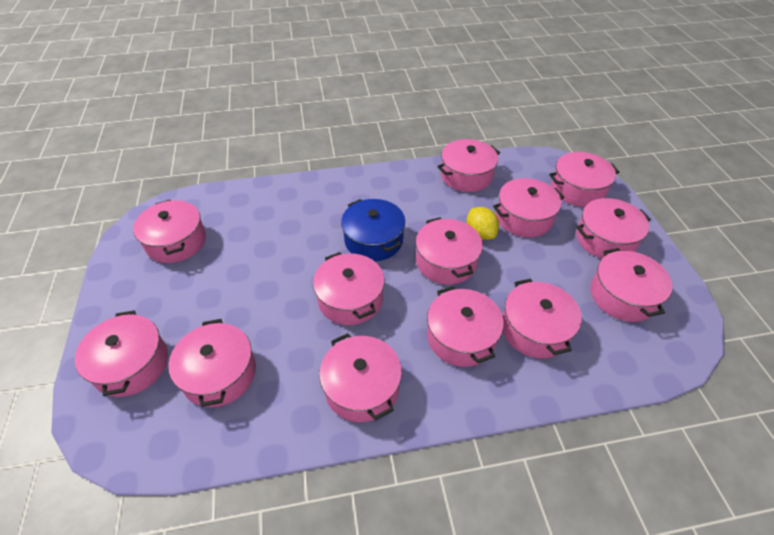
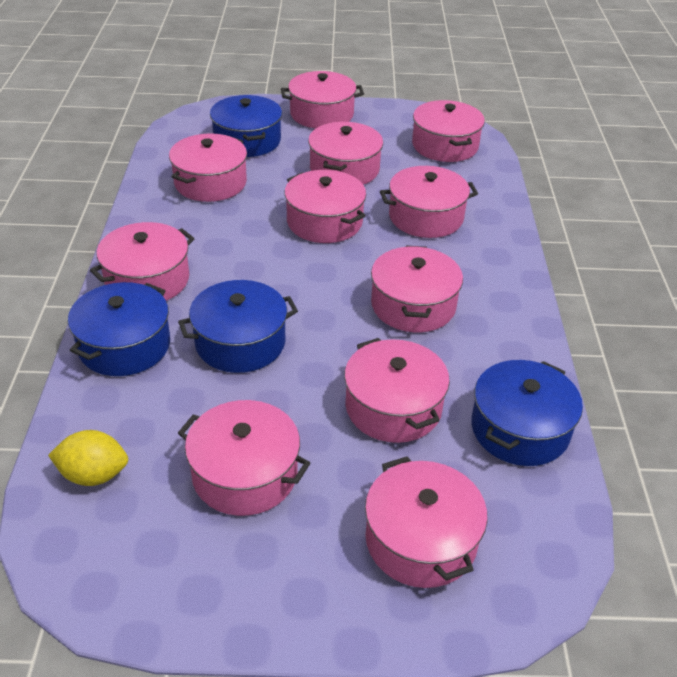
blue pot: 1 -> 4
pink pot: 13 -> 11

